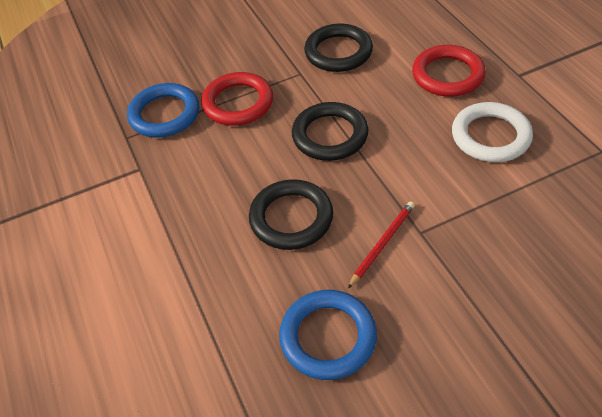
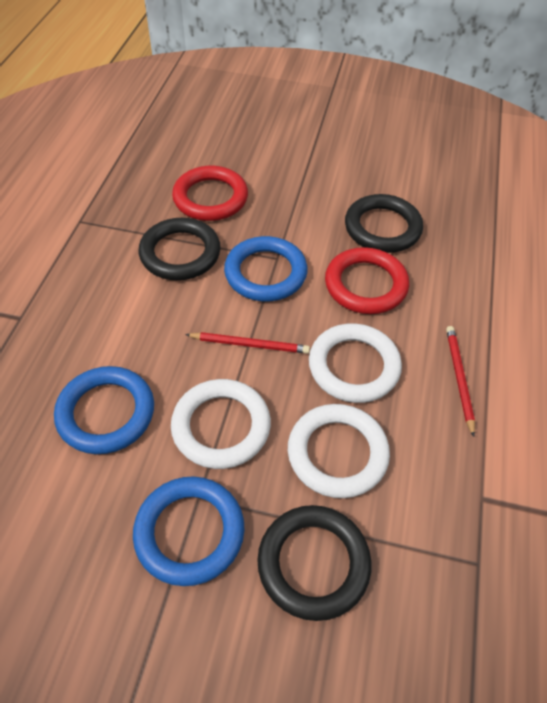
blue ring: 2 -> 3
red pencil: 1 -> 2
white ring: 1 -> 3

